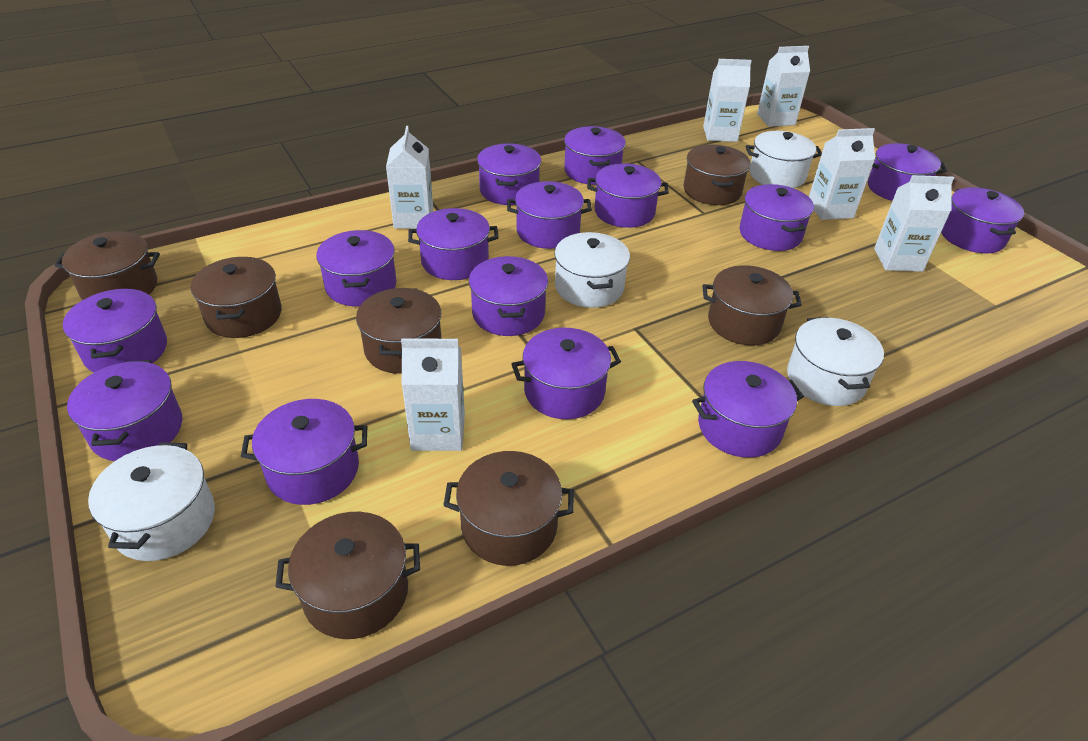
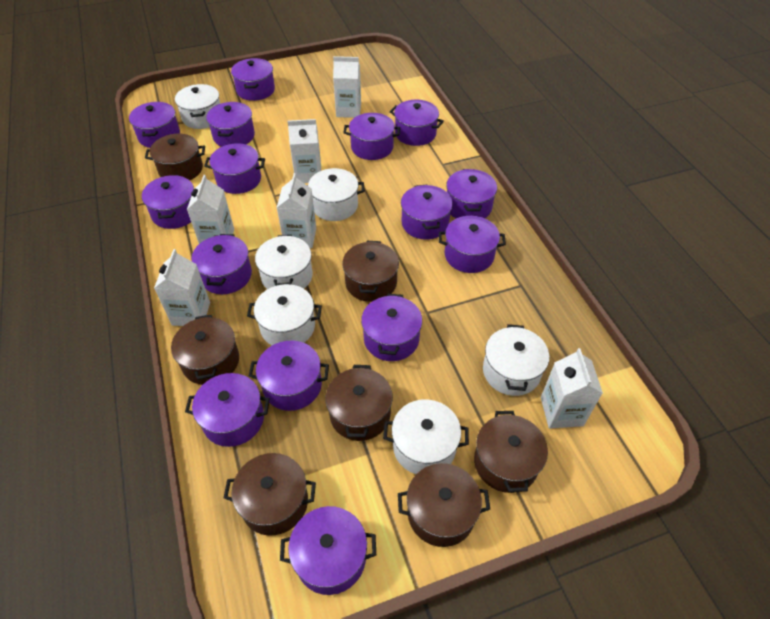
white pot: 4 -> 6

